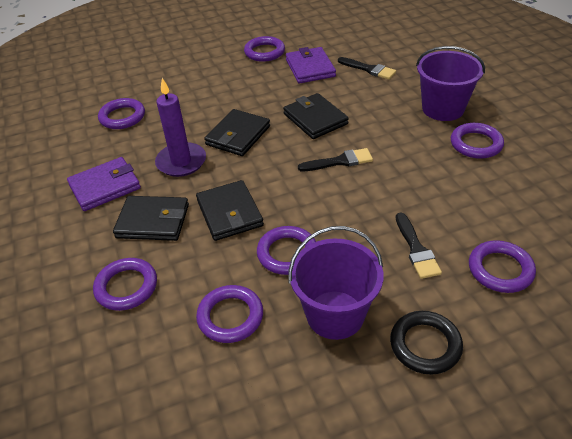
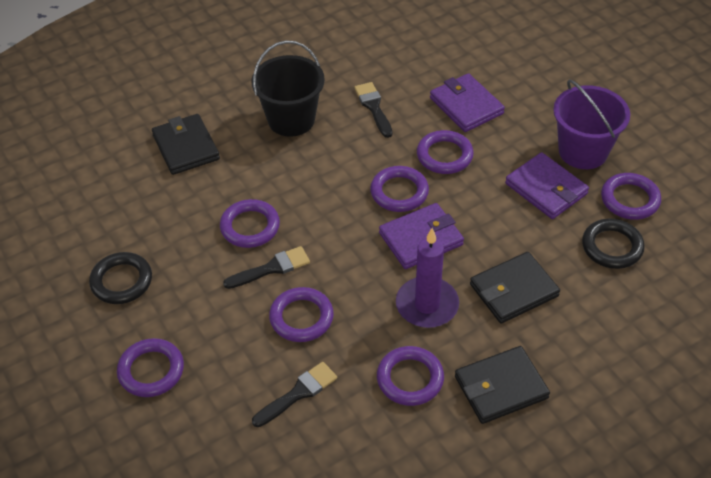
black bucket: 0 -> 1
black ring: 1 -> 2
black wallet: 4 -> 3
purple bucket: 2 -> 1
purple wallet: 2 -> 3

